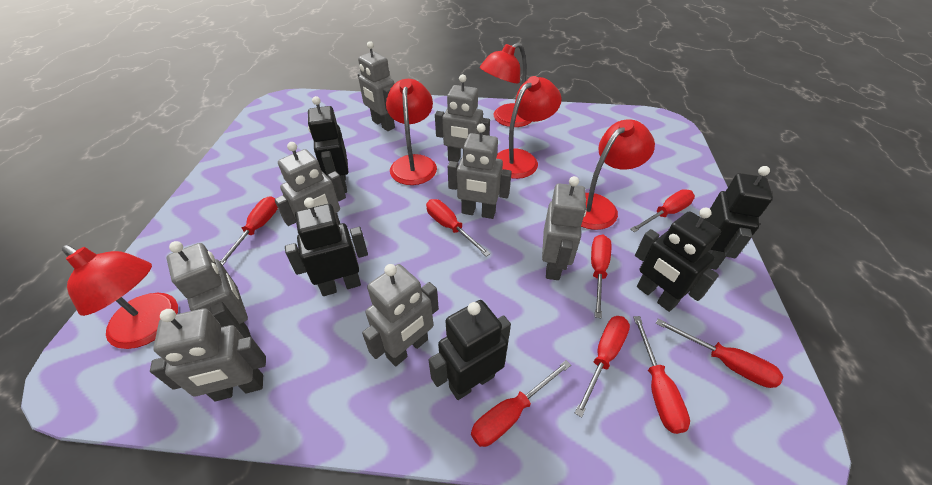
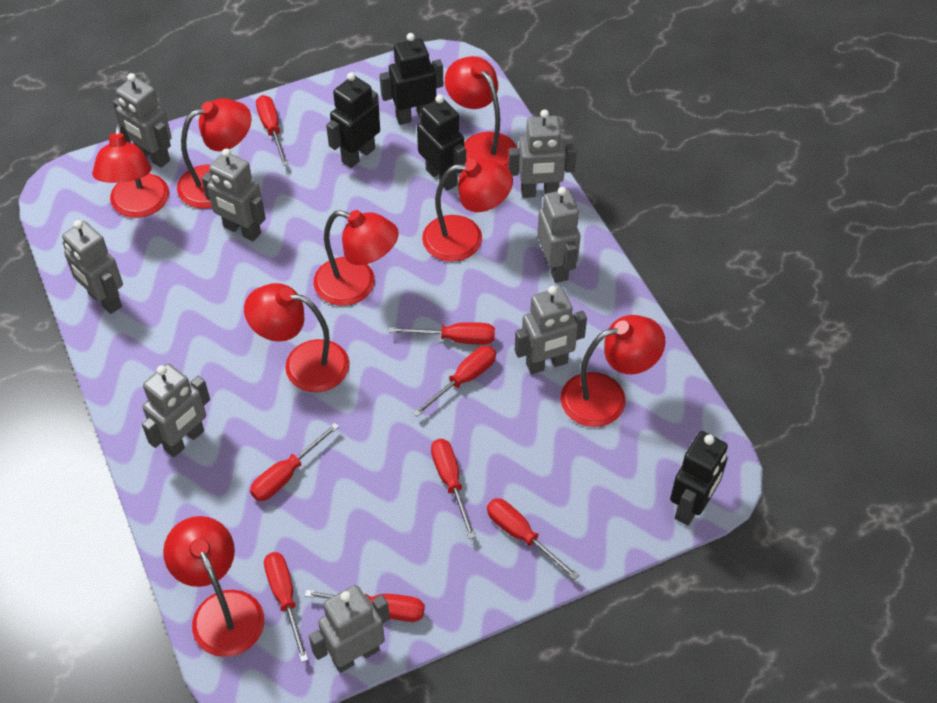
black robot: 5 -> 4
red lamp: 5 -> 8

